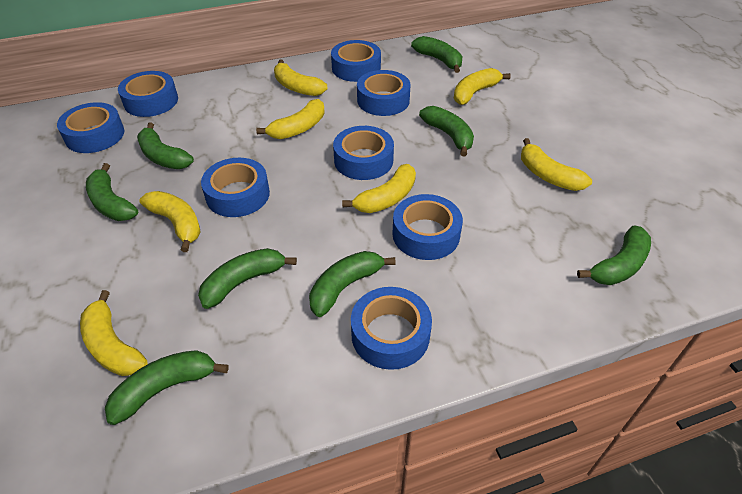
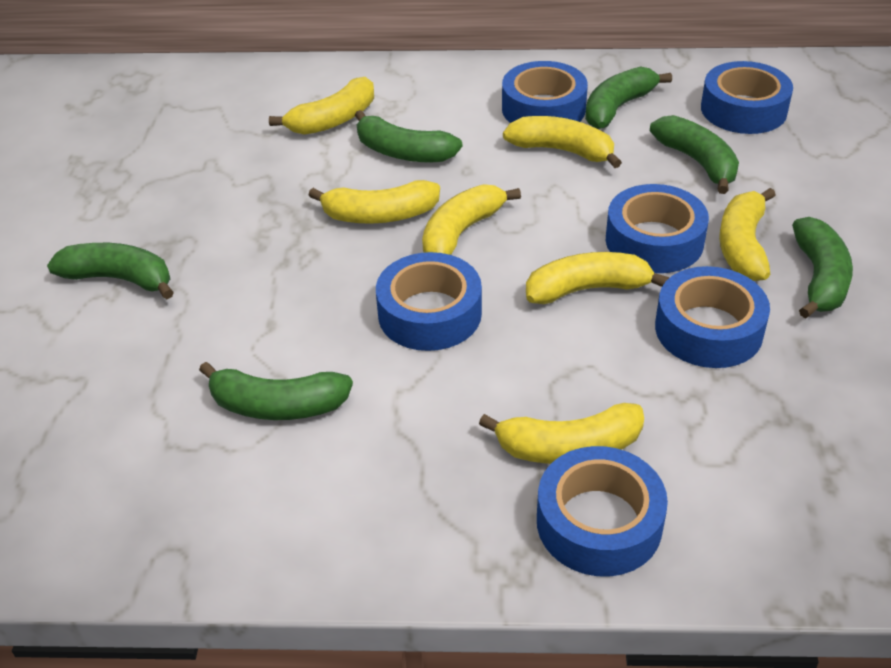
blue tape: 8 -> 6
green banana: 8 -> 6

